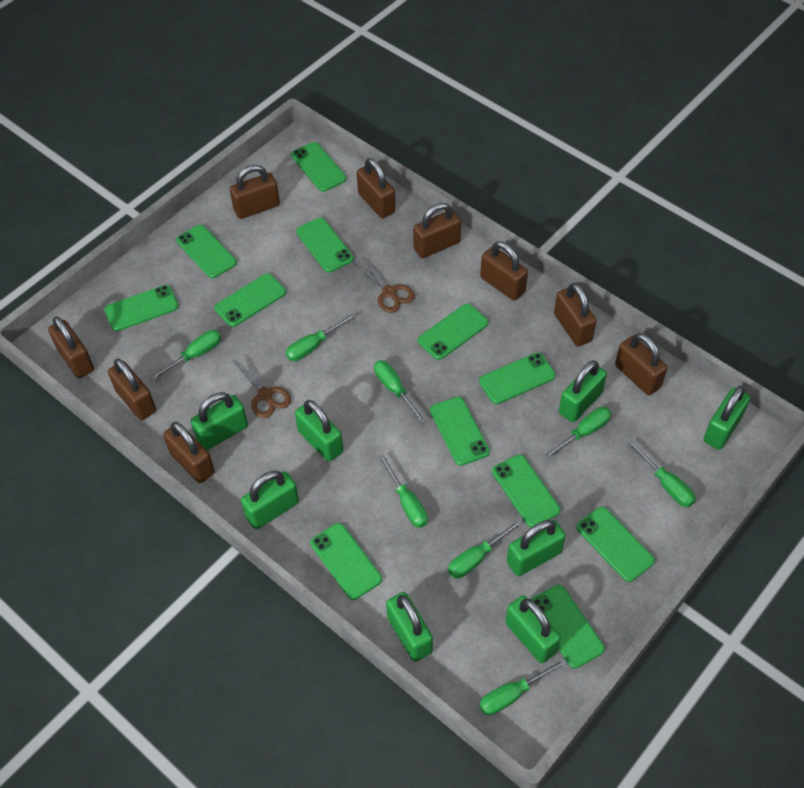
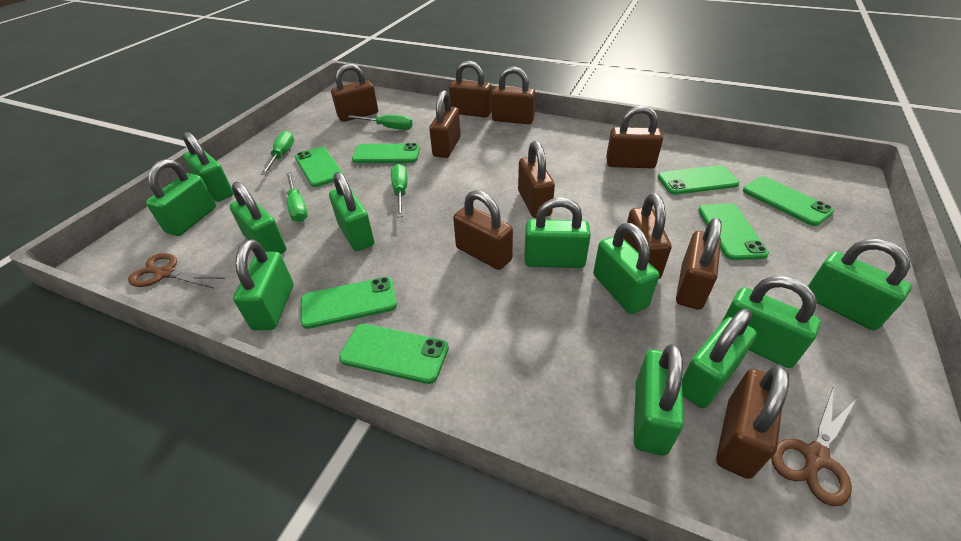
brown padlock: 9 -> 10
green padlock: 8 -> 11
green phone: 12 -> 7
green screwdriver: 8 -> 4

